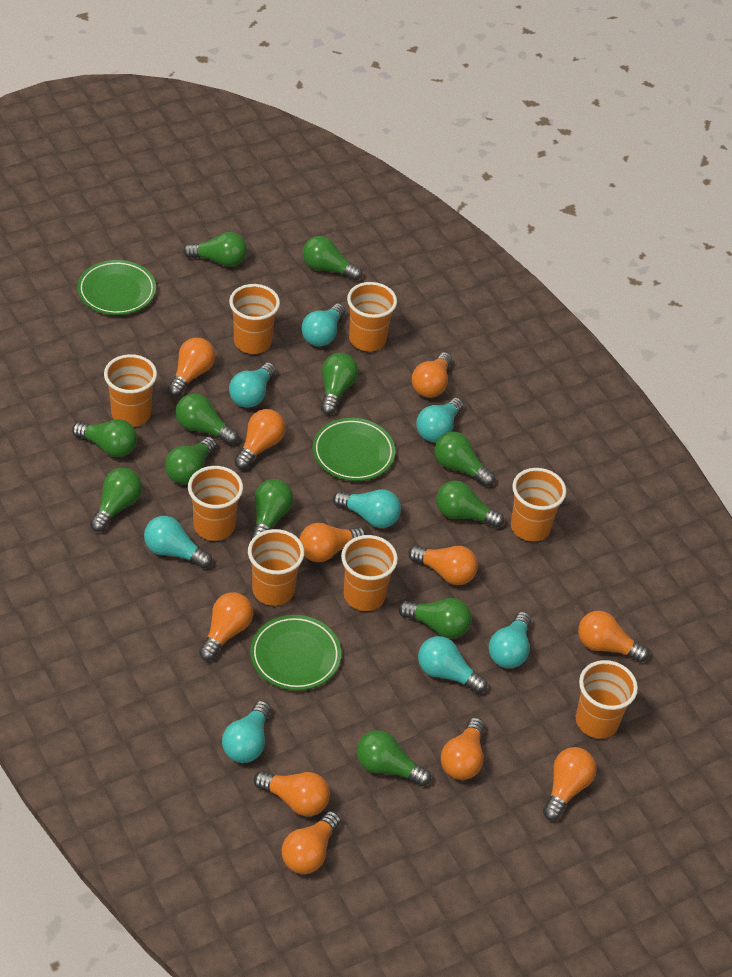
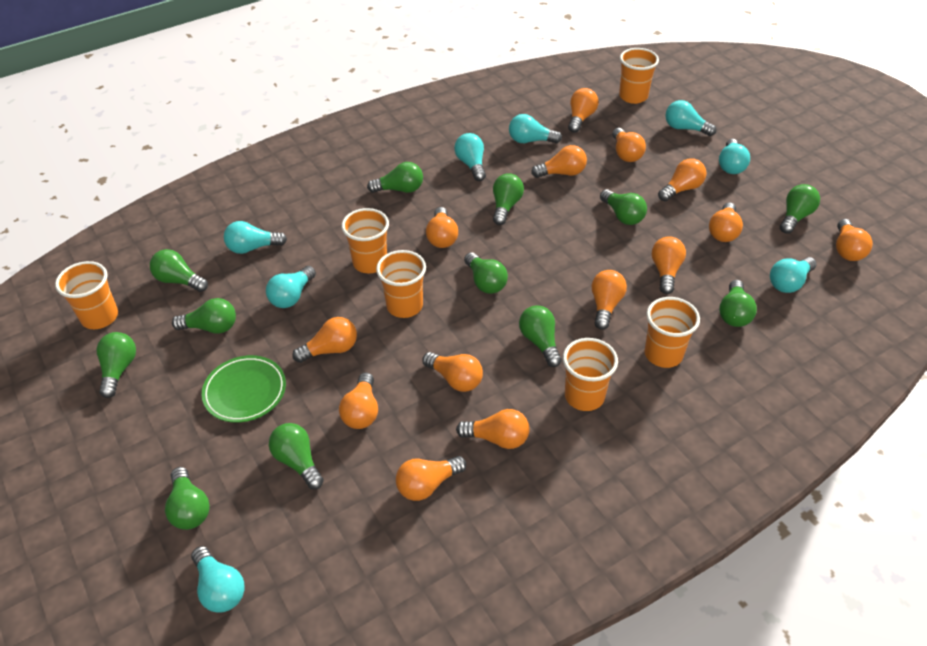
green plate: 3 -> 1
orange cup: 8 -> 6
orange light bulb: 11 -> 14

